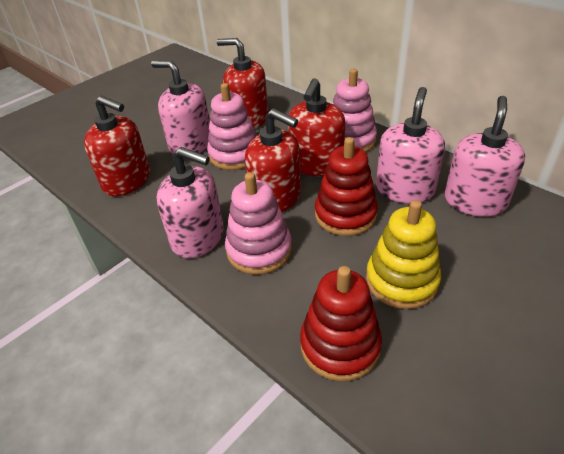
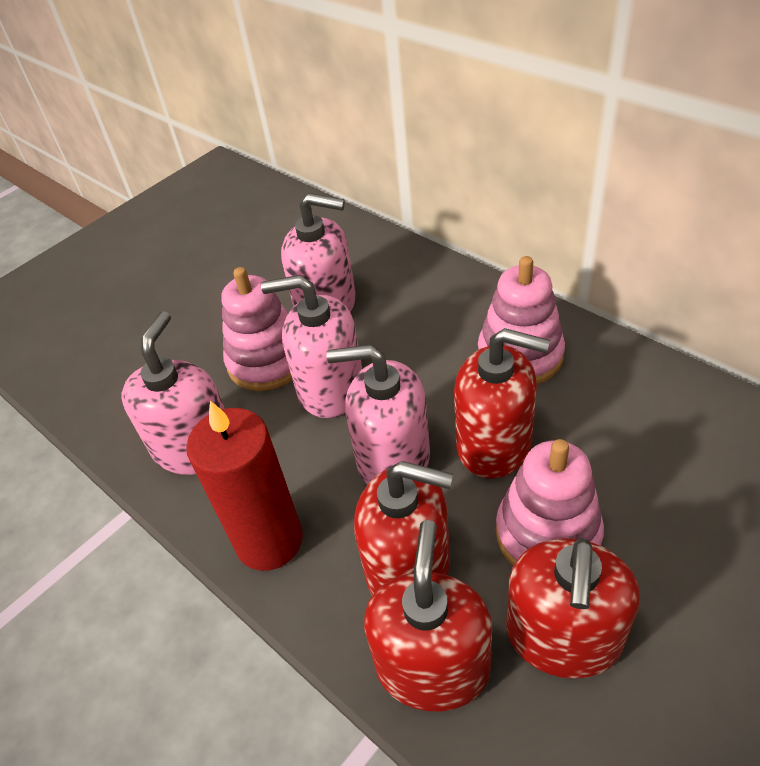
red candle: 0 -> 1
red stacking toy: 2 -> 0
yellow stacking toy: 1 -> 0

